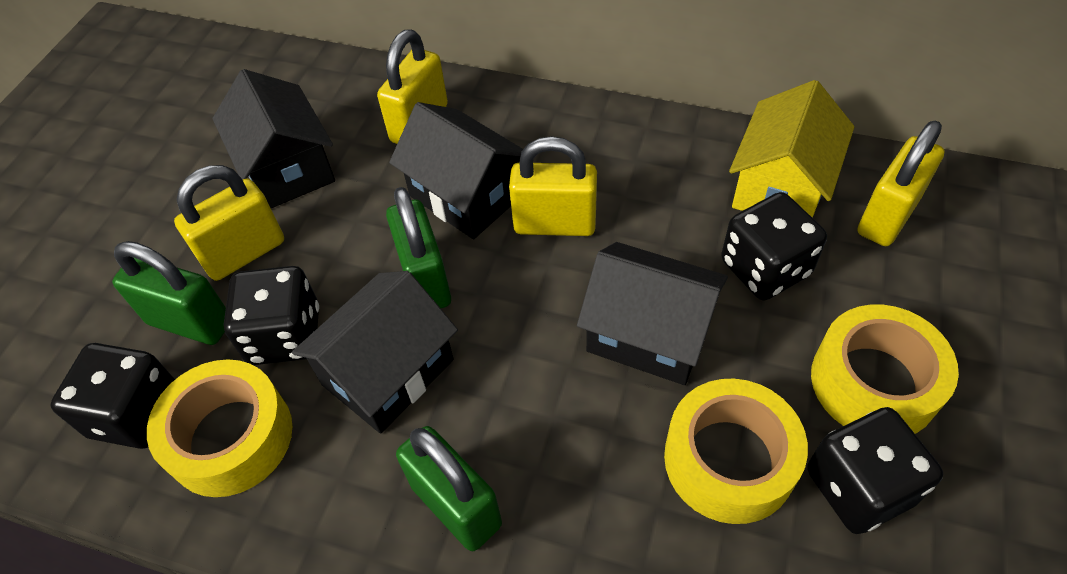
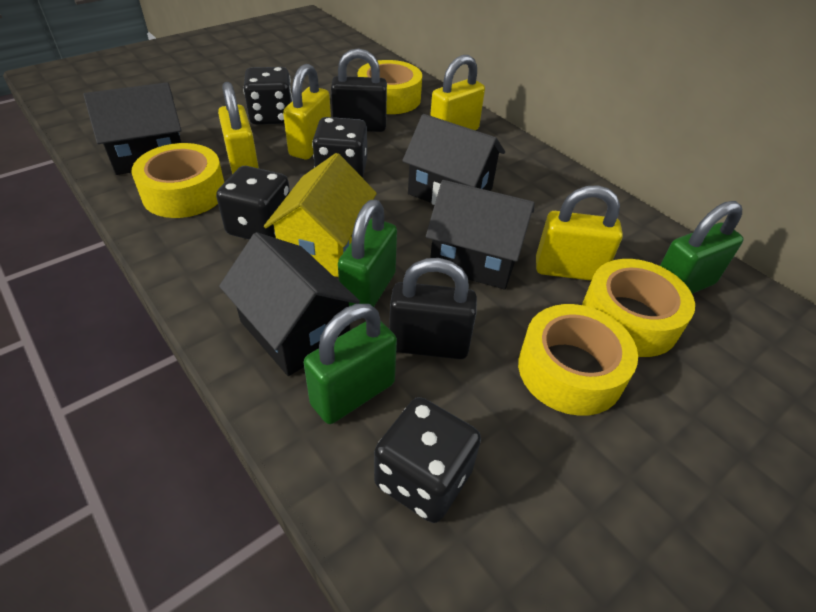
black padlock: 0 -> 2
yellow tape: 3 -> 4

